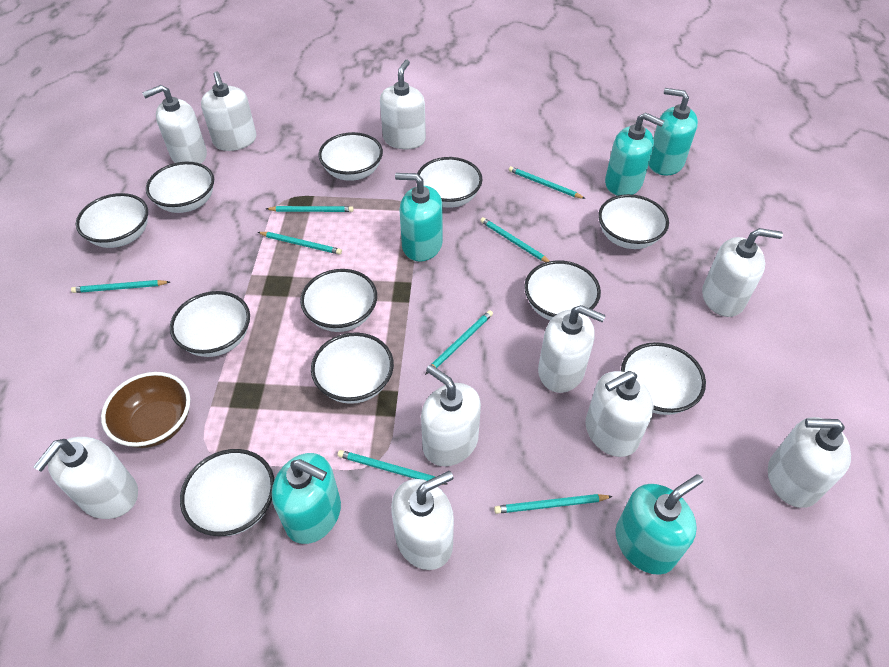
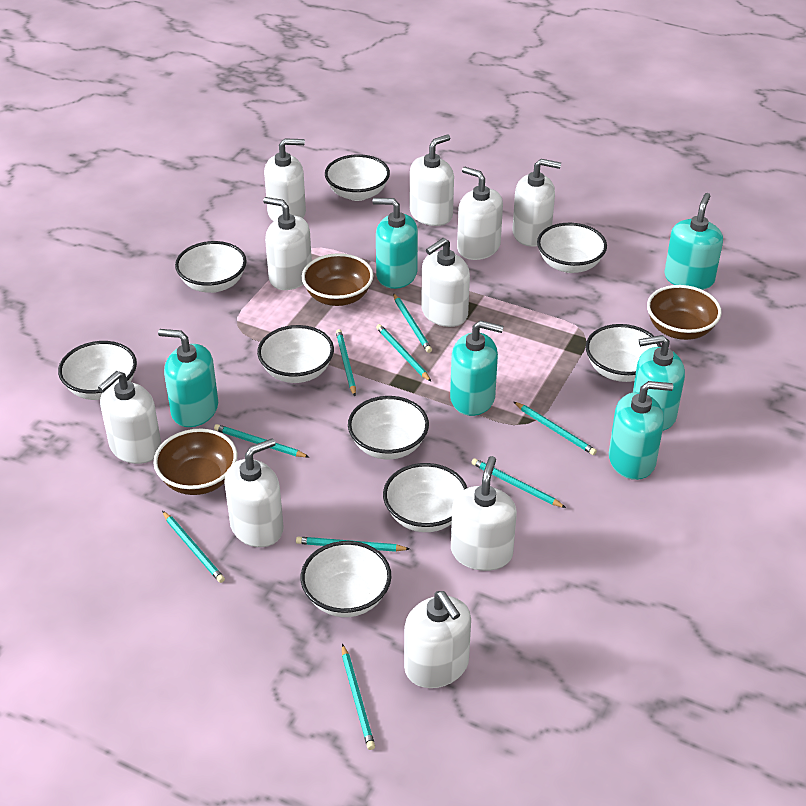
brown bowl: 1 -> 3
turquoise pencil: 8 -> 9
turquoise soap dispenser: 5 -> 6
white bowl: 11 -> 9

